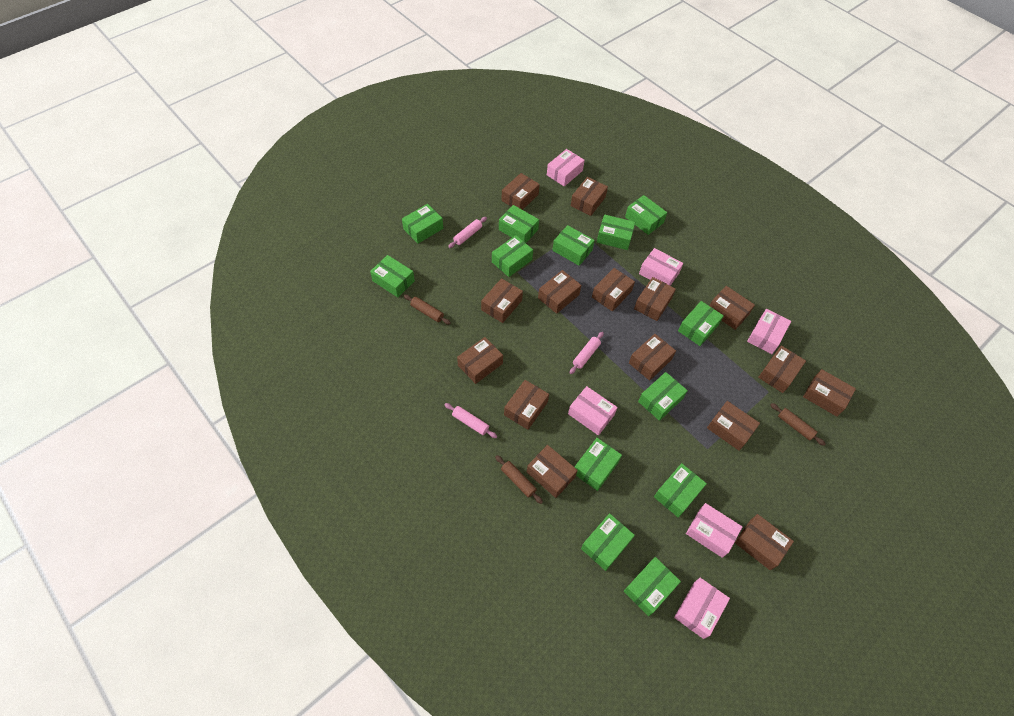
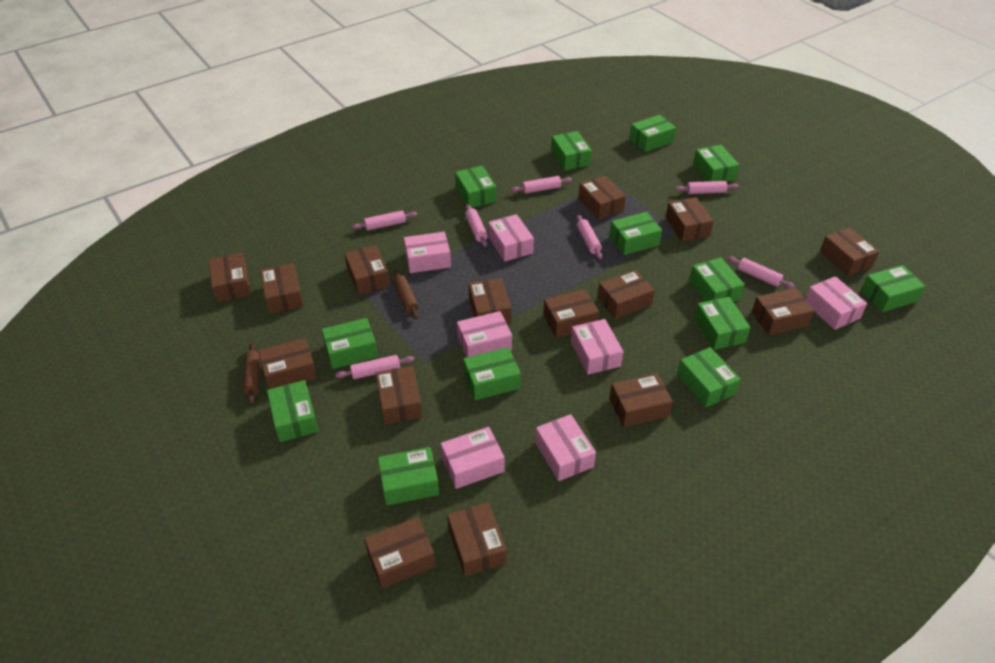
brown rolling pin: 3 -> 2
pink box: 6 -> 7
pink rolling pin: 3 -> 7

